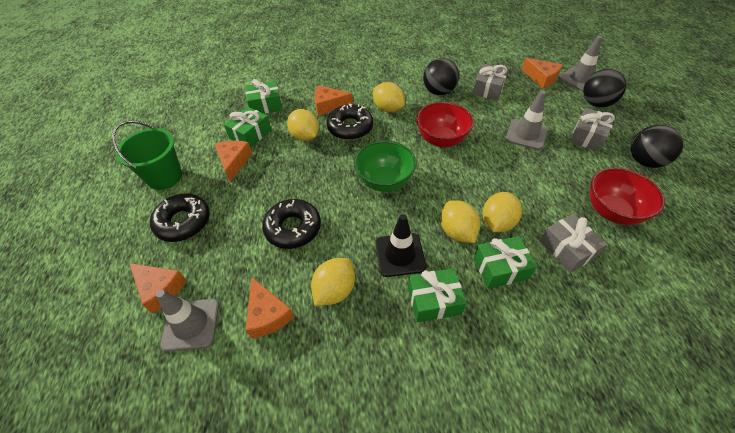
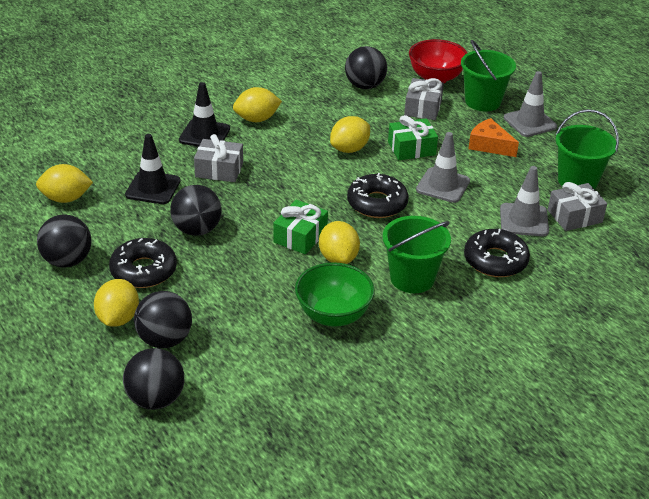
black ball: 3 -> 5
black traffic cone: 1 -> 2
green bucket: 1 -> 3
green gift: 4 -> 2
orange cheese: 5 -> 1
red bowl: 2 -> 1

